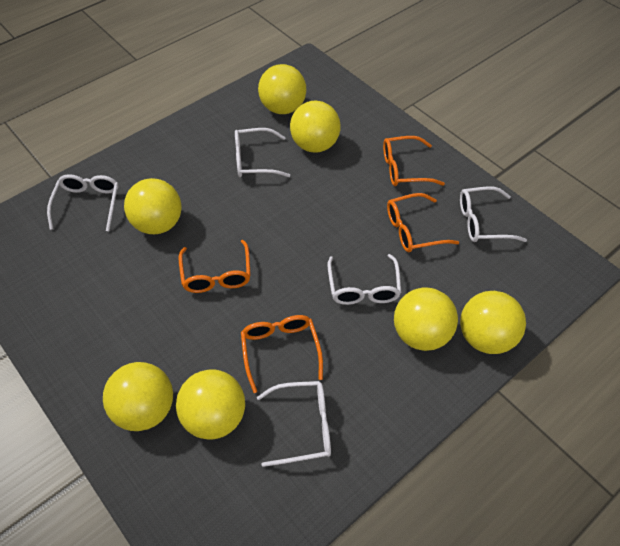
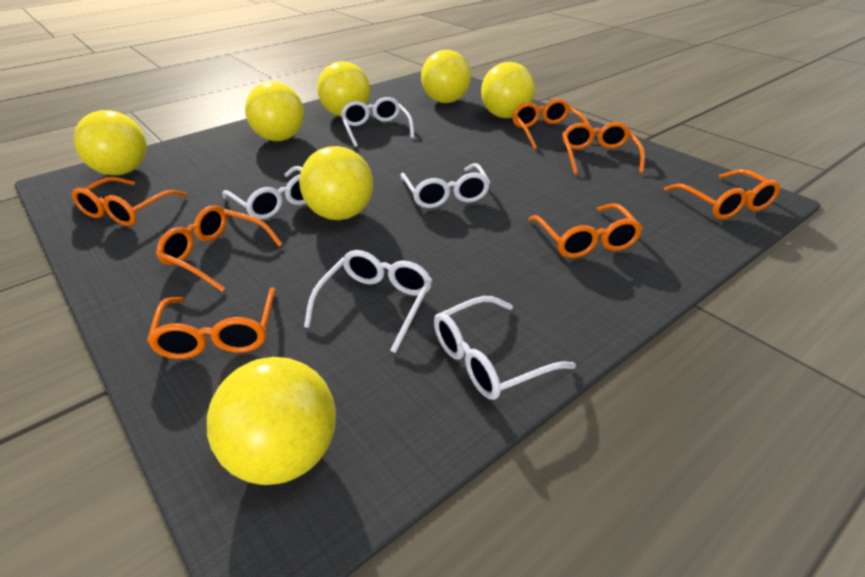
orange glasses: 4 -> 7

